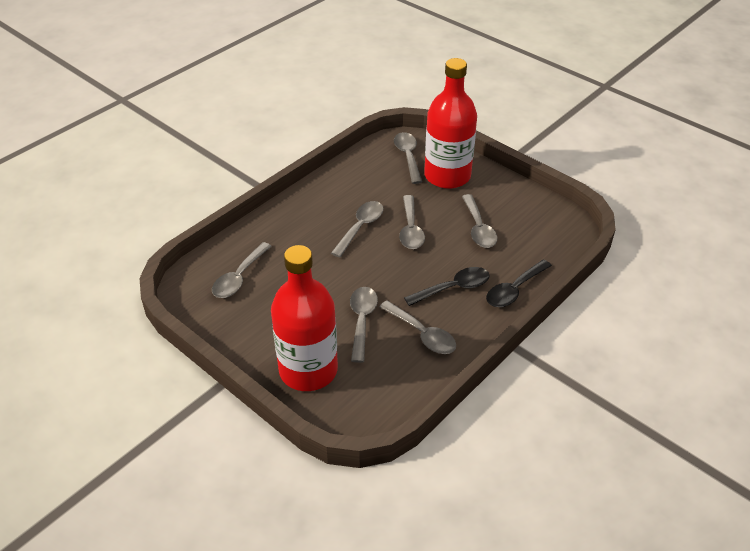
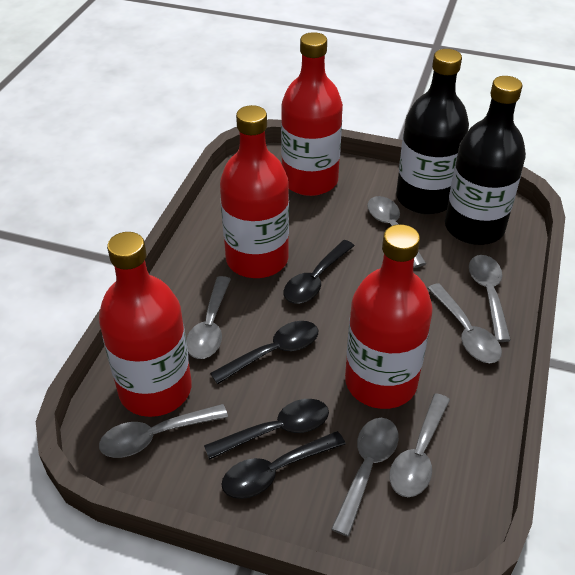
black bottle: 0 -> 2
black spoon: 2 -> 4
red bottle: 2 -> 4

